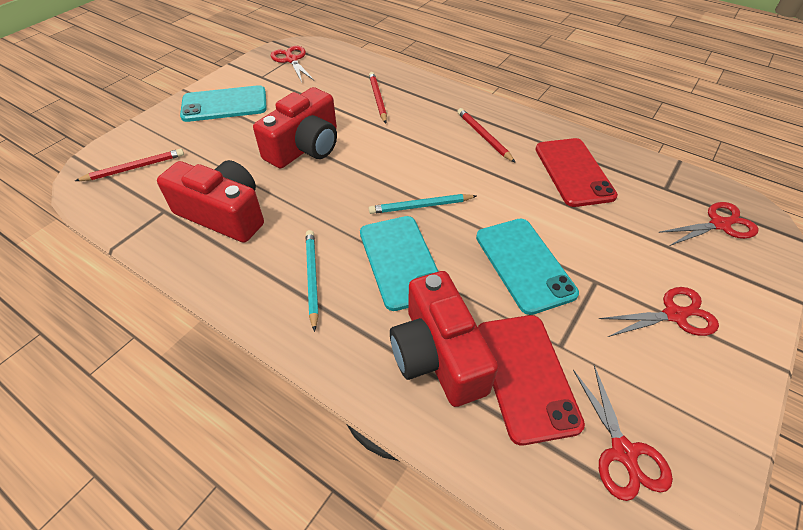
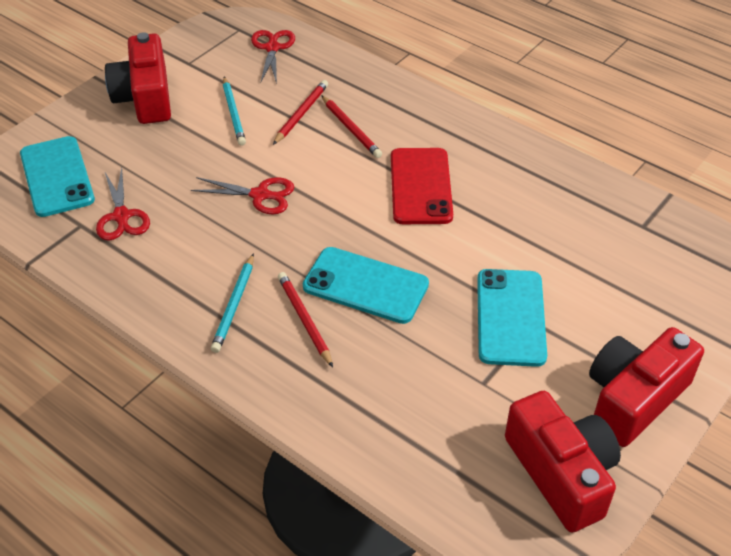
red phone: 2 -> 1
red scissors: 4 -> 3

